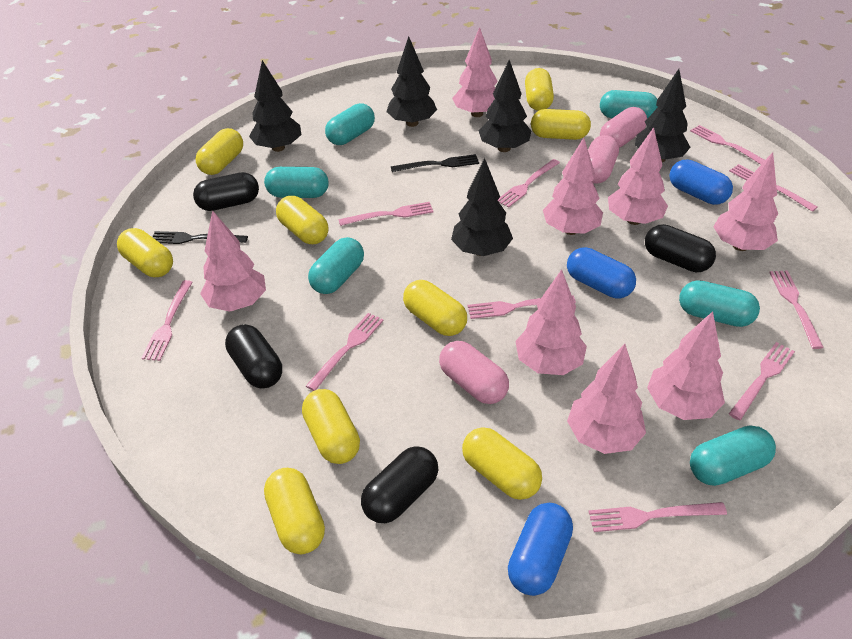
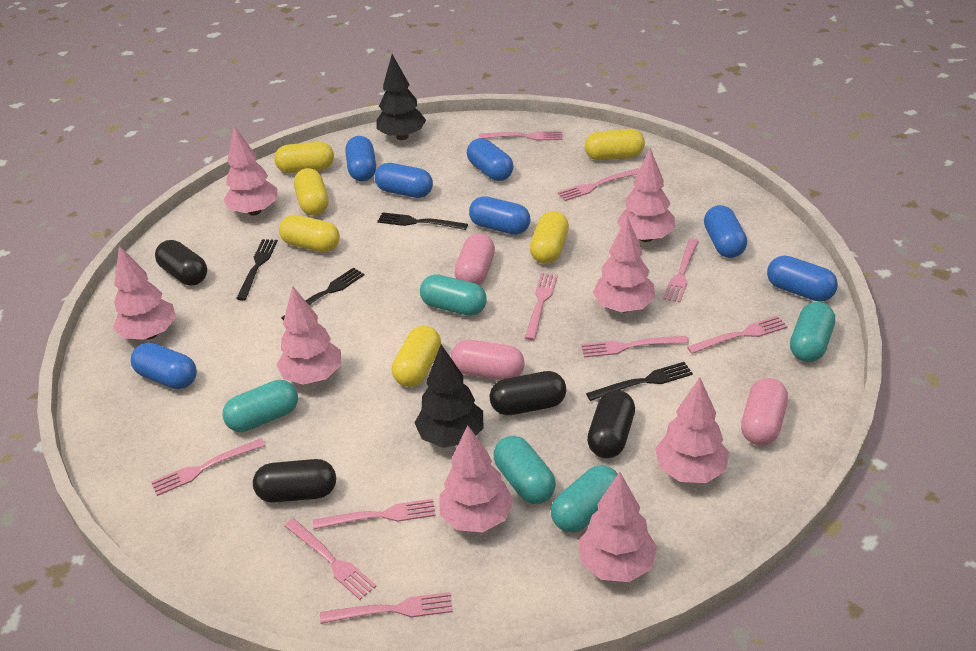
black fork: 2 -> 4
black tree: 5 -> 2
blue capsule: 3 -> 7
turquoise capsule: 6 -> 5
yellow capsule: 9 -> 6

